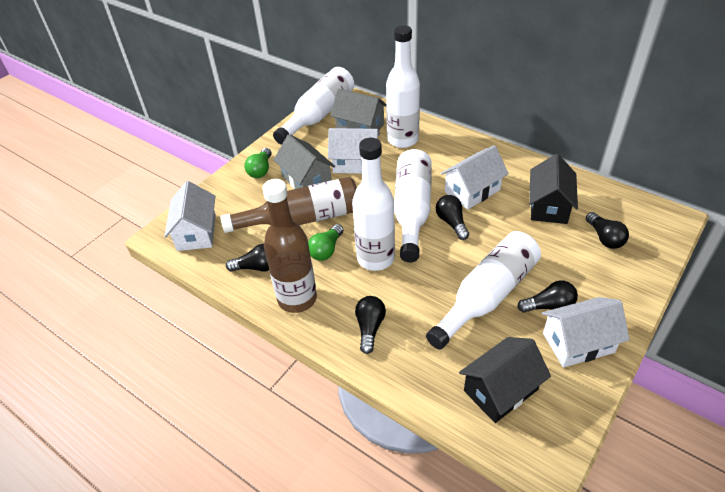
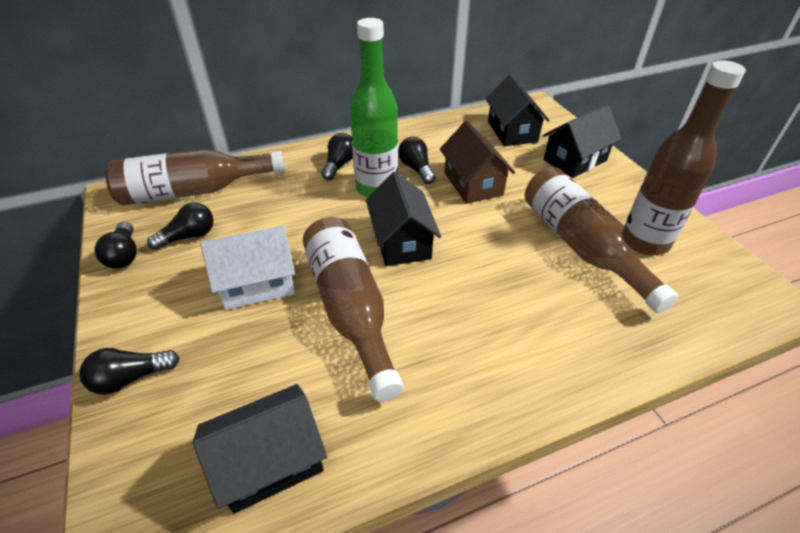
black house: 2 -> 4
brown bottle: 2 -> 4
brown house: 0 -> 1
green bottle: 0 -> 1
green light bulb: 2 -> 0
grey house: 2 -> 0
white bottle: 5 -> 0
white house: 4 -> 1

